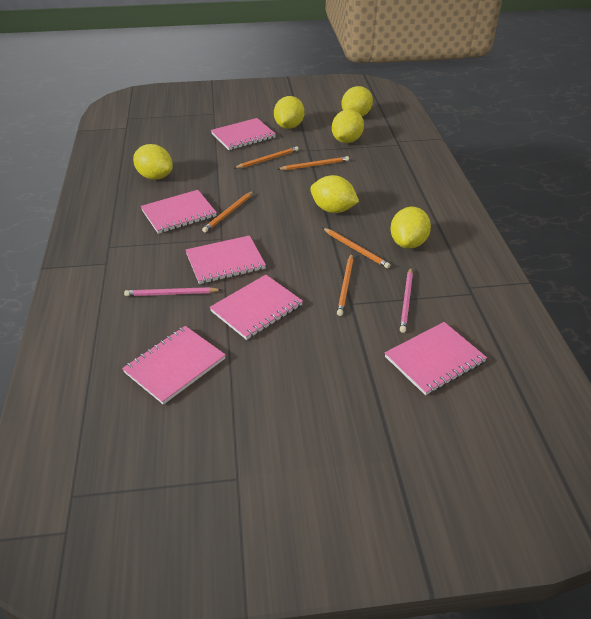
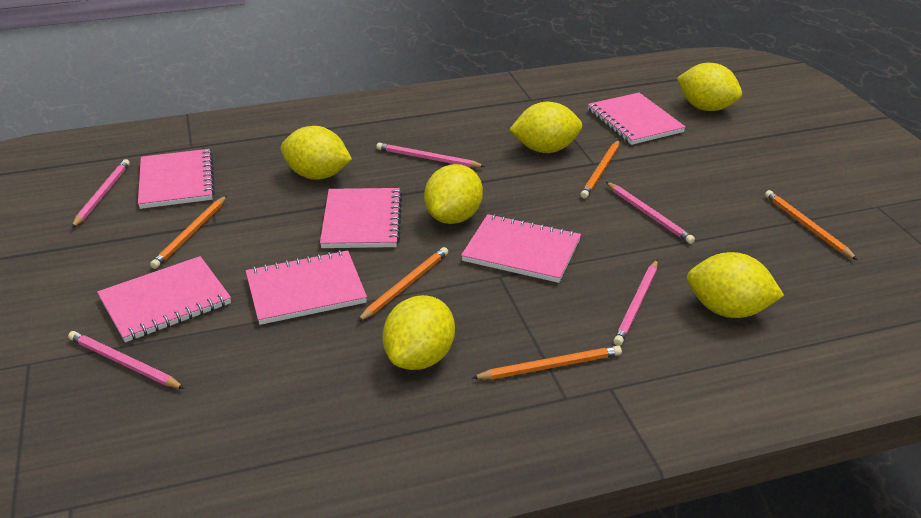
pink pencil: 2 -> 5

